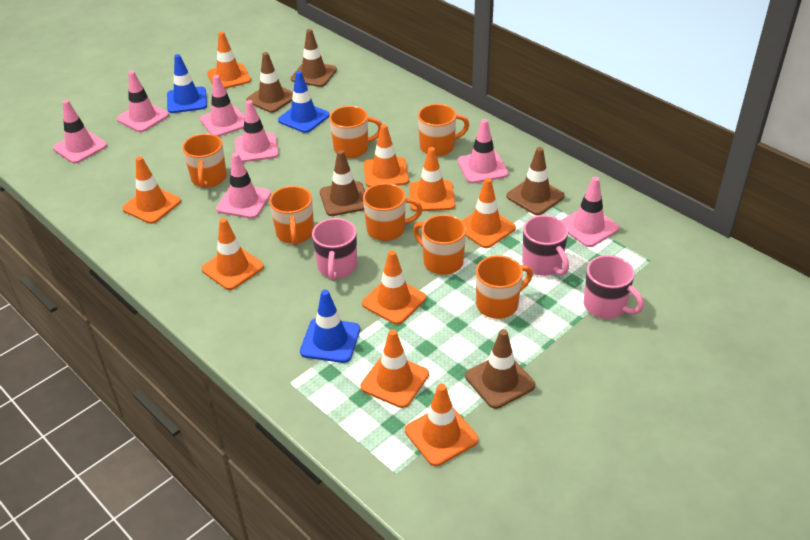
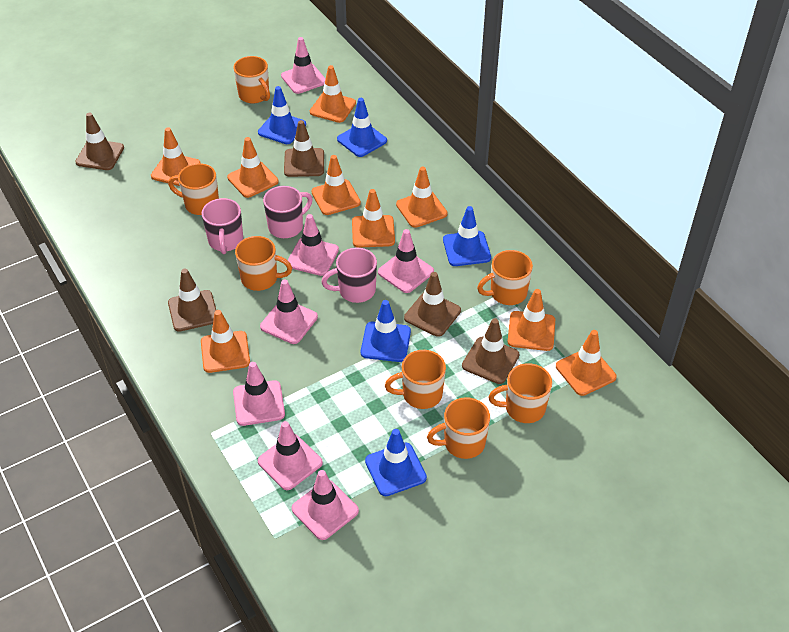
blue traffic cone: 3 -> 5

